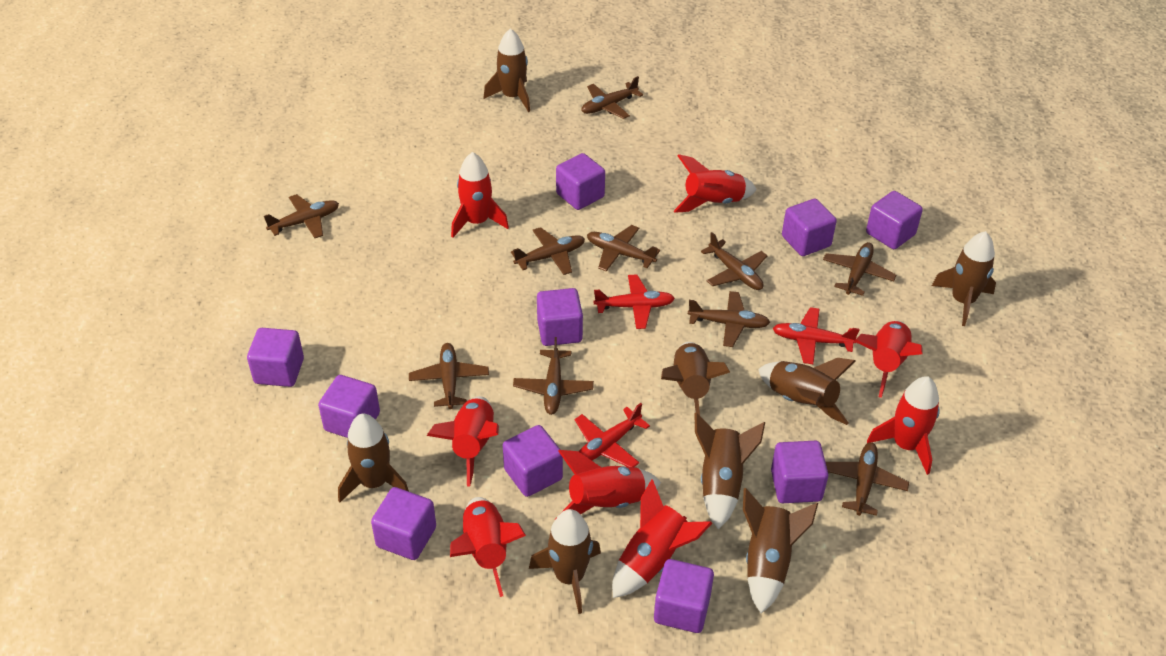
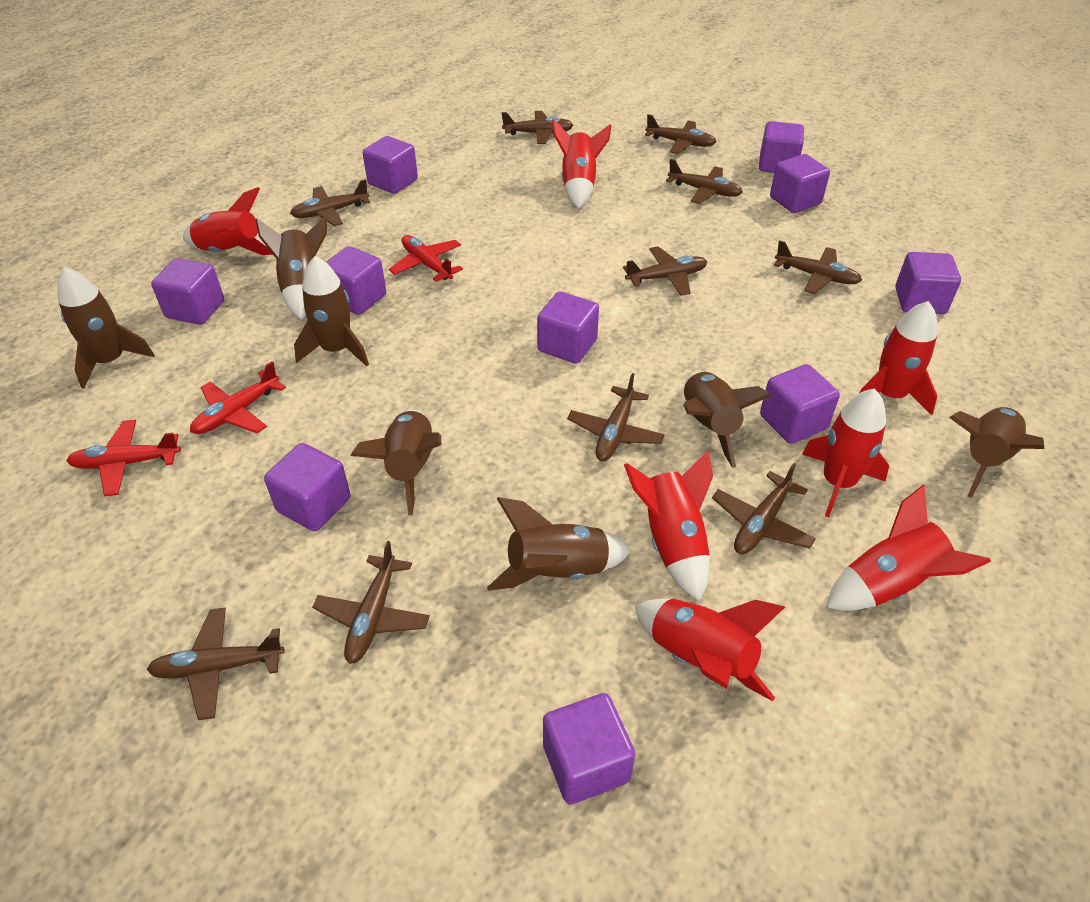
brown rocket: 8 -> 7
red rocket: 8 -> 7

